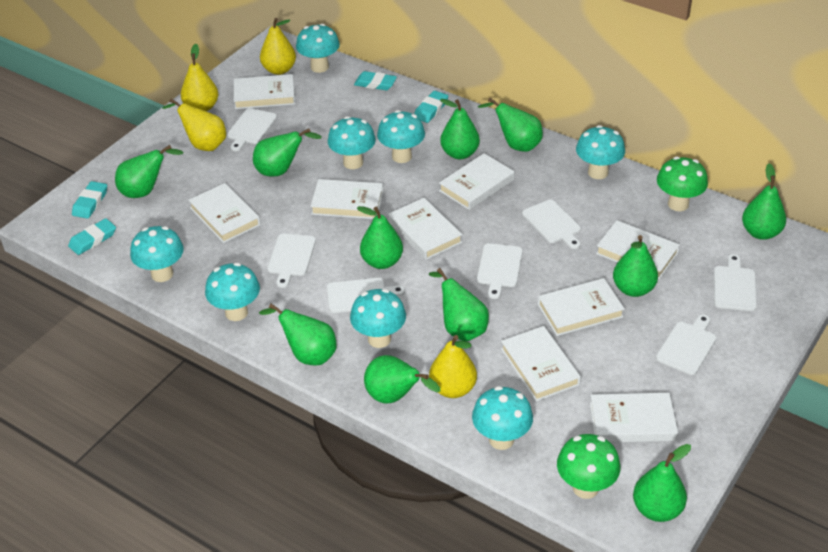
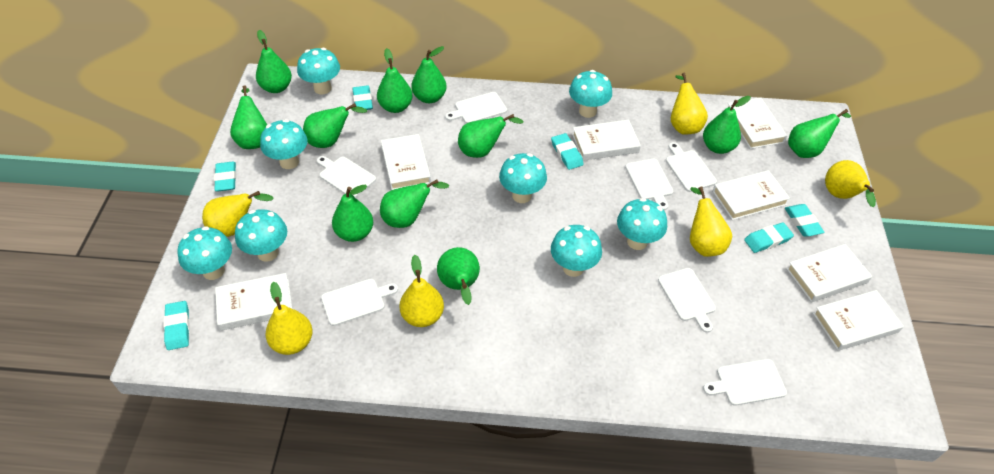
green mushroom: 2 -> 0
turquoise eraser: 4 -> 6
white book: 9 -> 7
yellow pear: 4 -> 6

